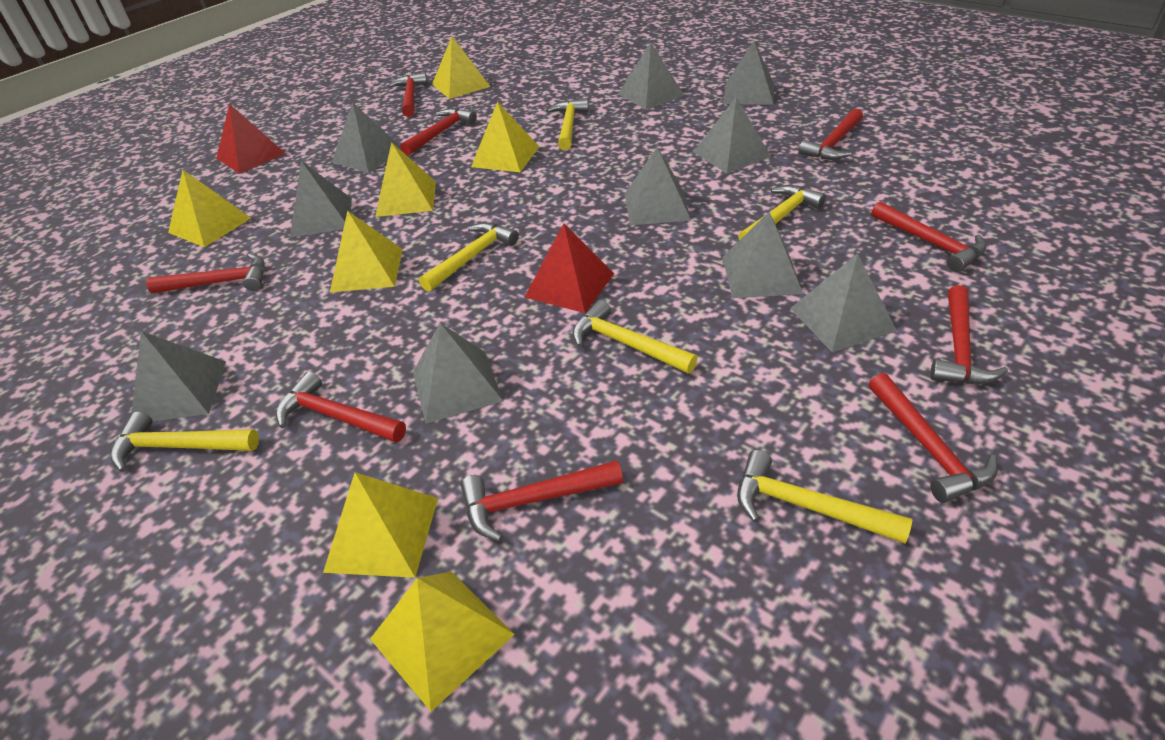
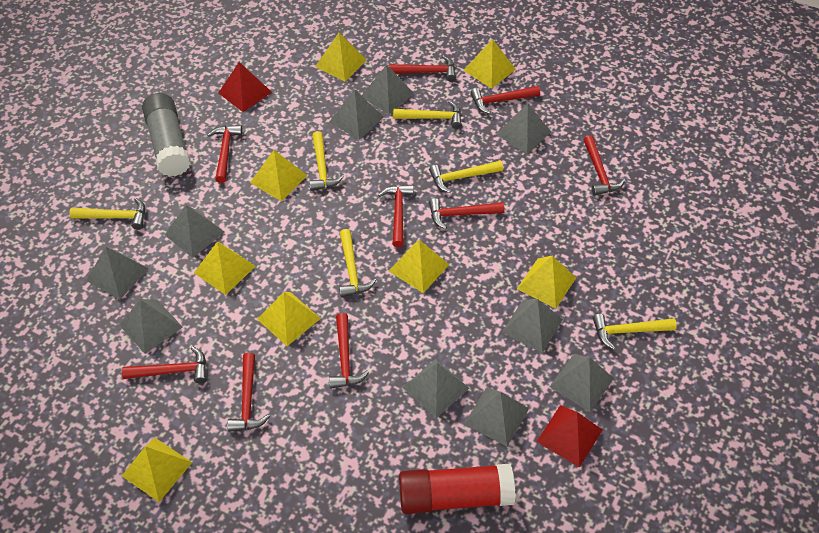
grey glue stick: 0 -> 1
red glue stick: 0 -> 1
yellow pyramid: 7 -> 8

